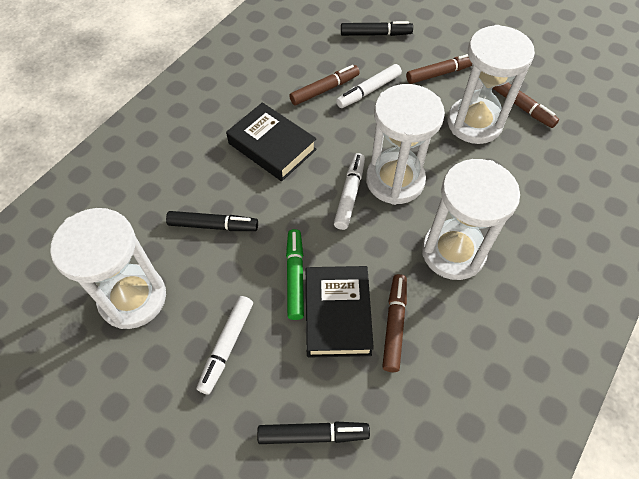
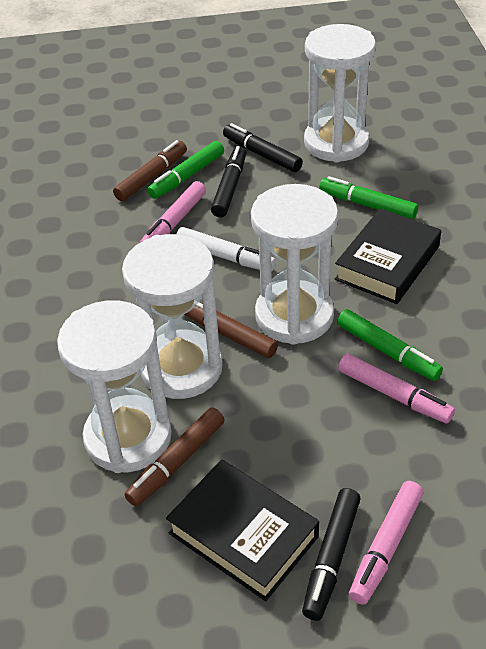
brown marker: 4 -> 3
green marker: 1 -> 3
pink marker: 0 -> 3
white marker: 3 -> 1

